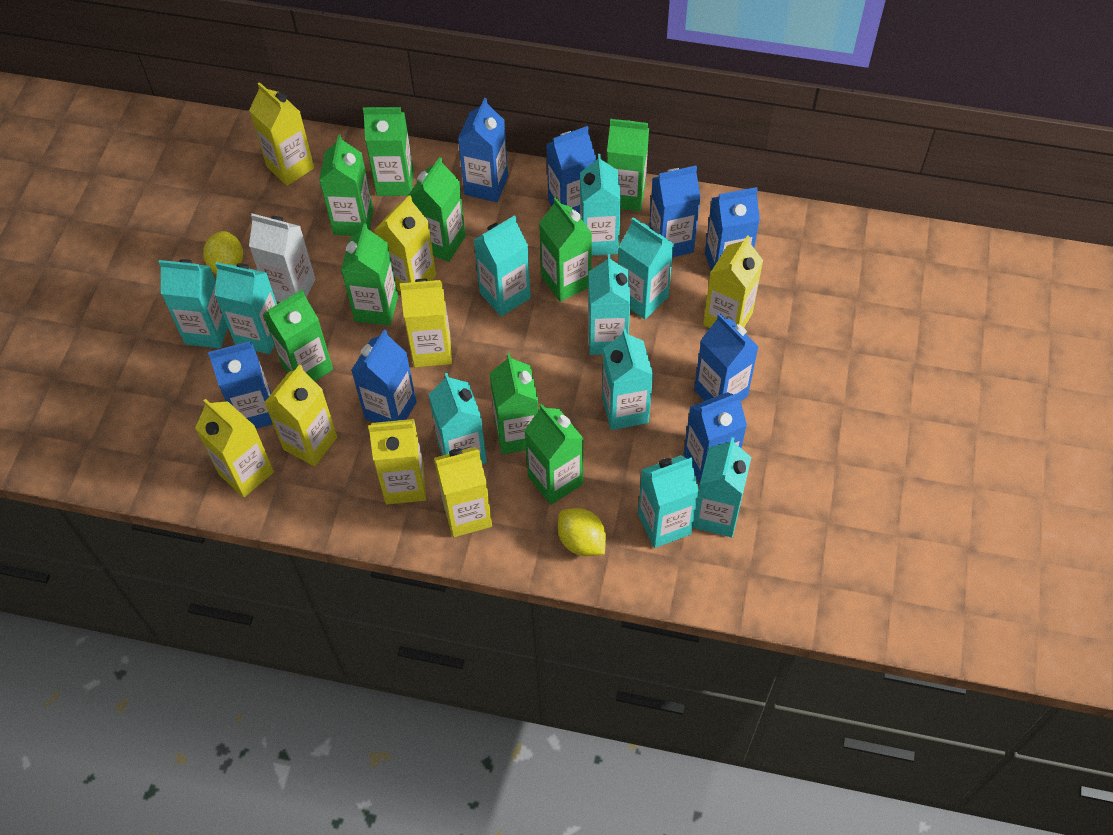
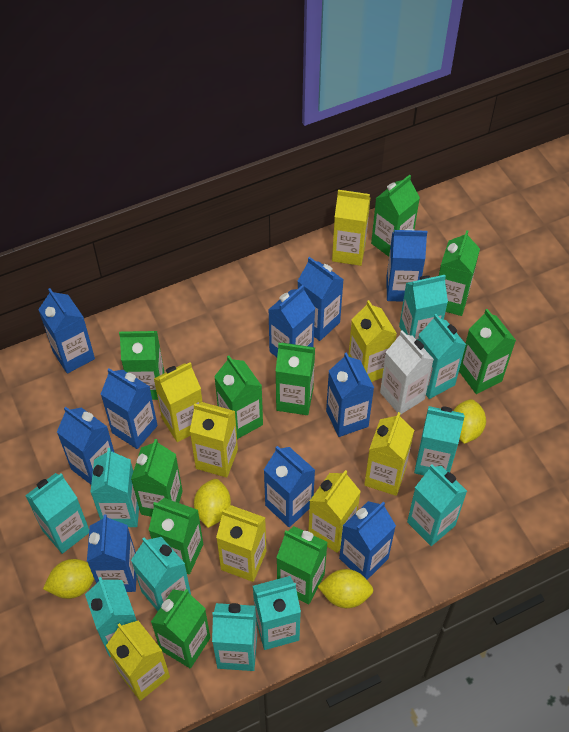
blue carton: 8 -> 10
green carton: 9 -> 10
yellow lemon: 2 -> 4

